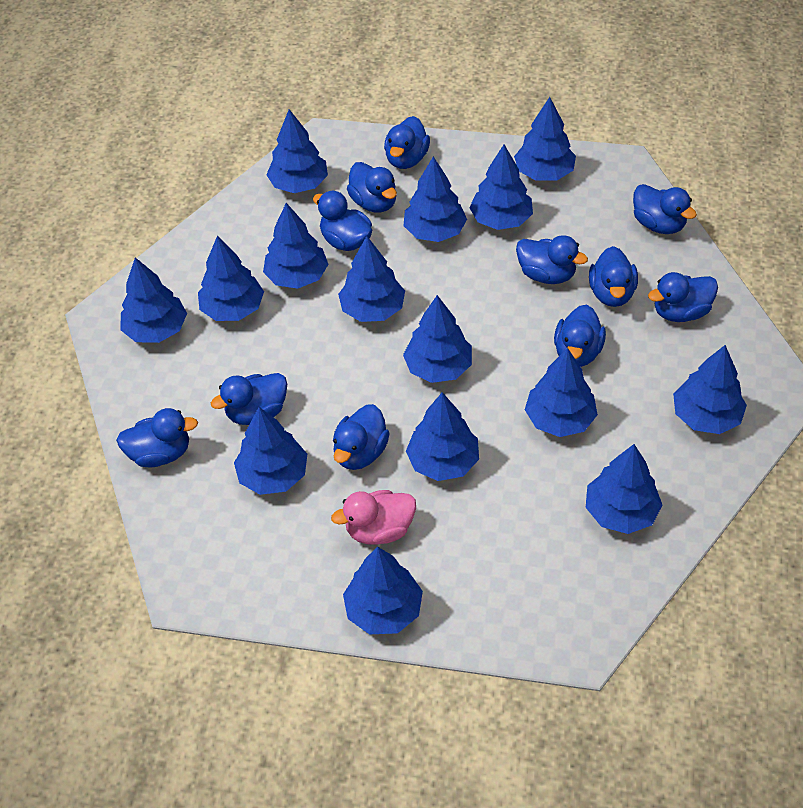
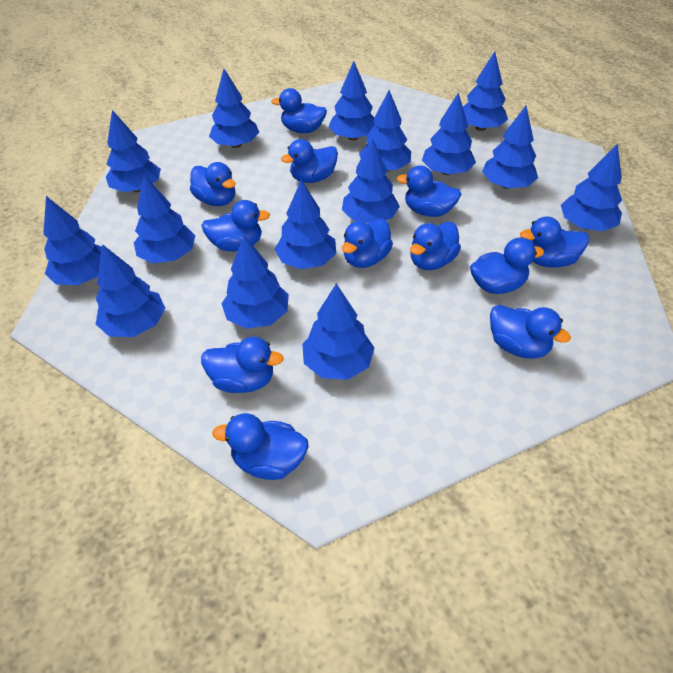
blue duck: 11 -> 12
pink duck: 1 -> 0

